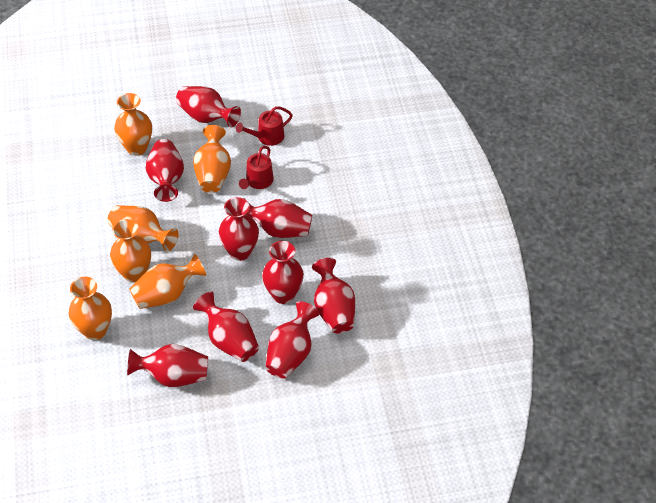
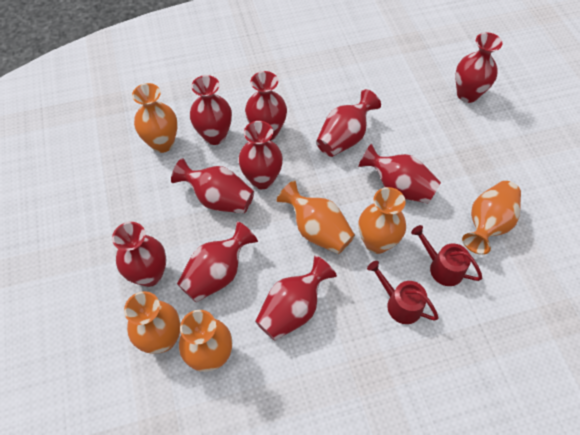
red vase: 9 -> 10

